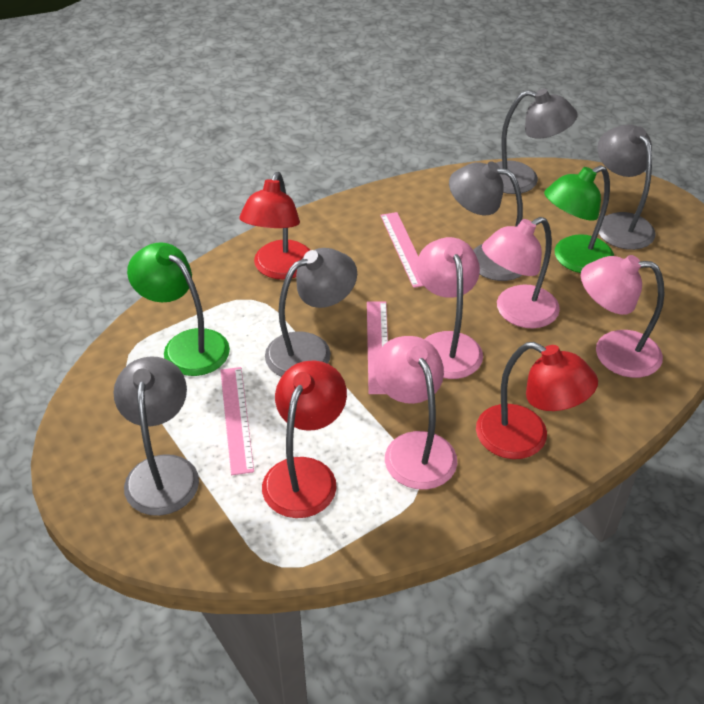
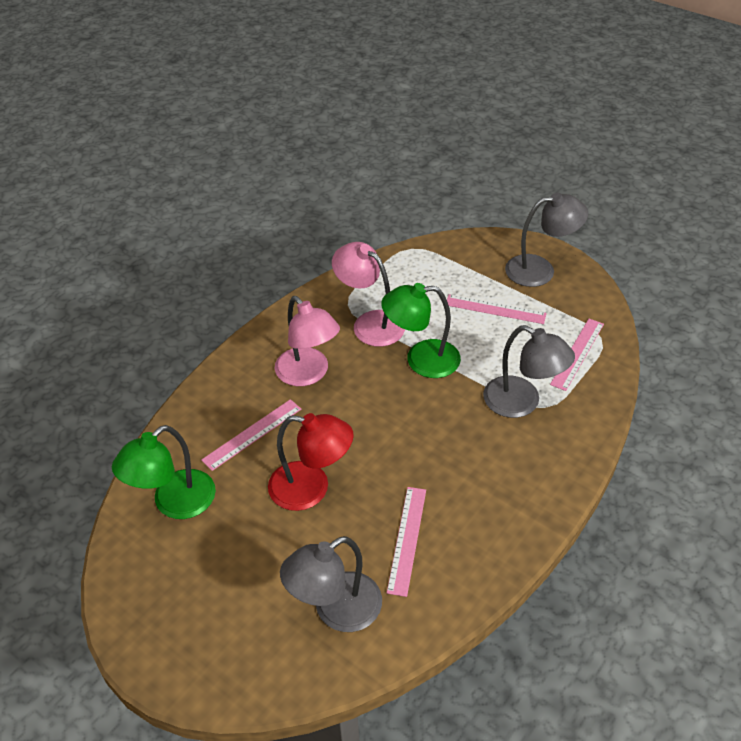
grey lamp: 5 -> 3
pink lamp: 4 -> 2
pink ruler: 3 -> 4
red lamp: 3 -> 1

